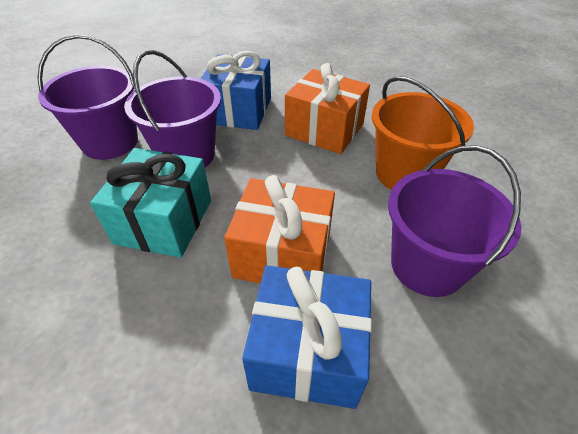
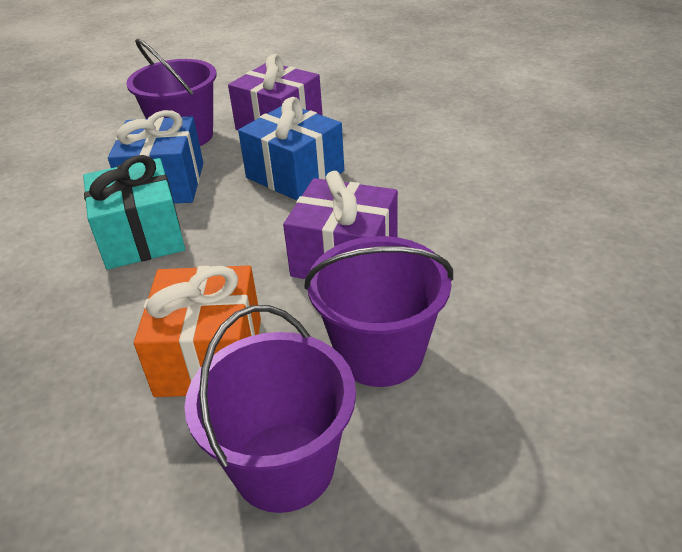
orange bucket: 1 -> 0
orange gift: 2 -> 1
purple gift: 0 -> 2

